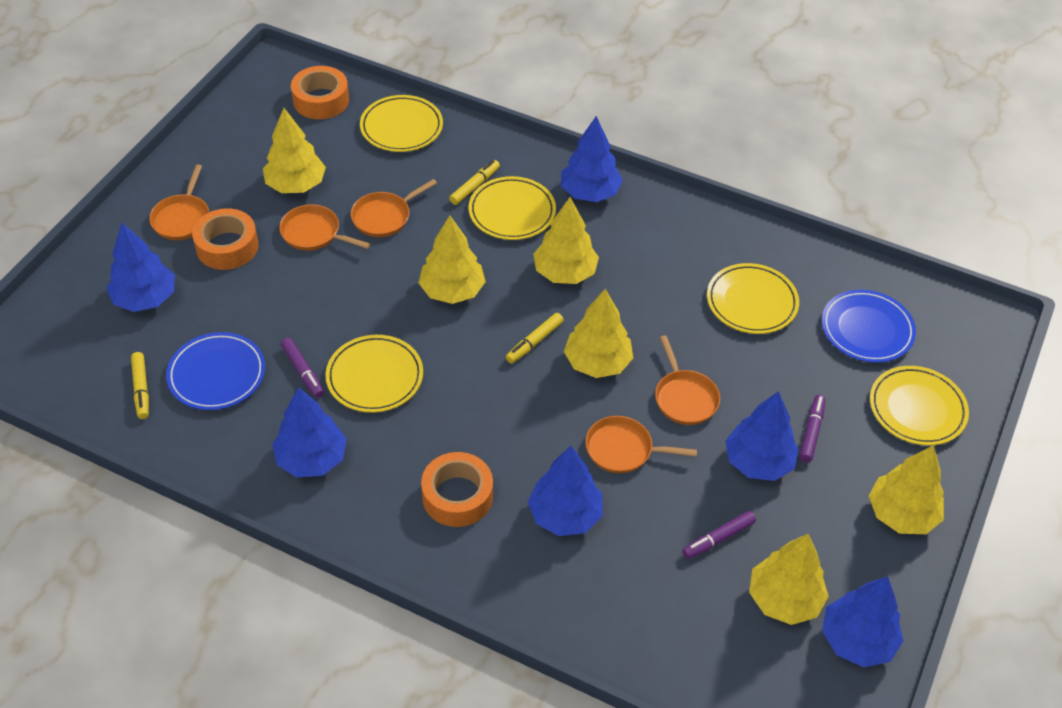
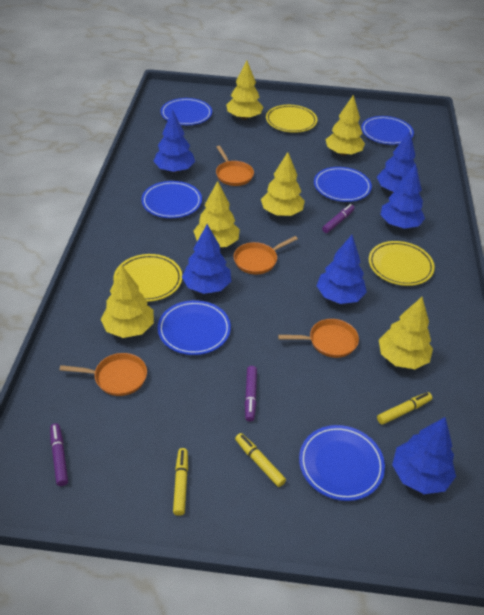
blue plate: 2 -> 6
orange pan: 5 -> 4
orange tape: 3 -> 0
yellow plate: 5 -> 3

